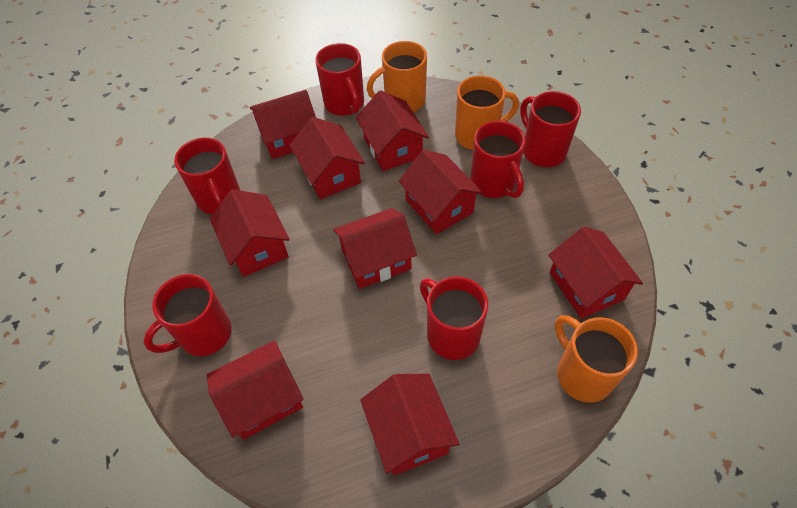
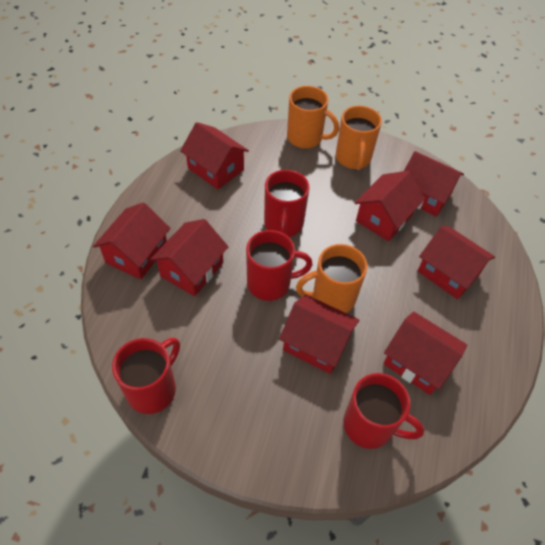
red house: 9 -> 8
red mug: 6 -> 4

